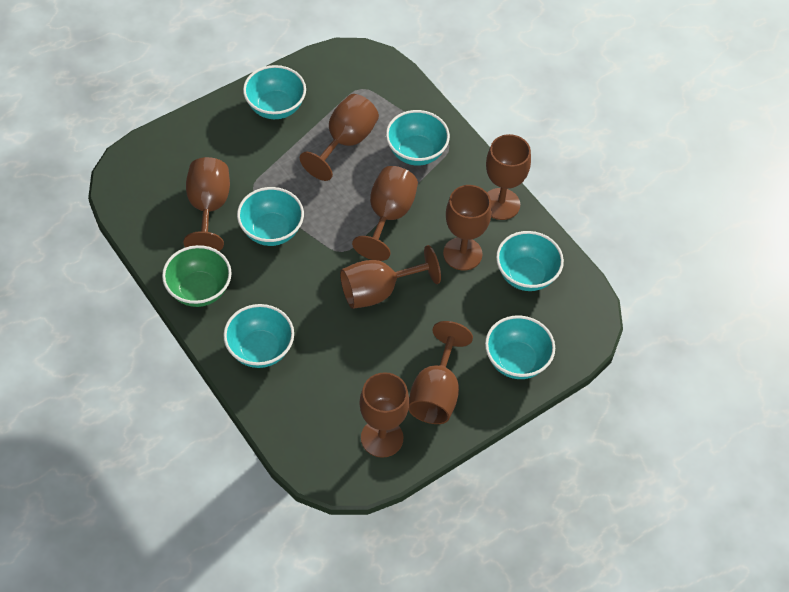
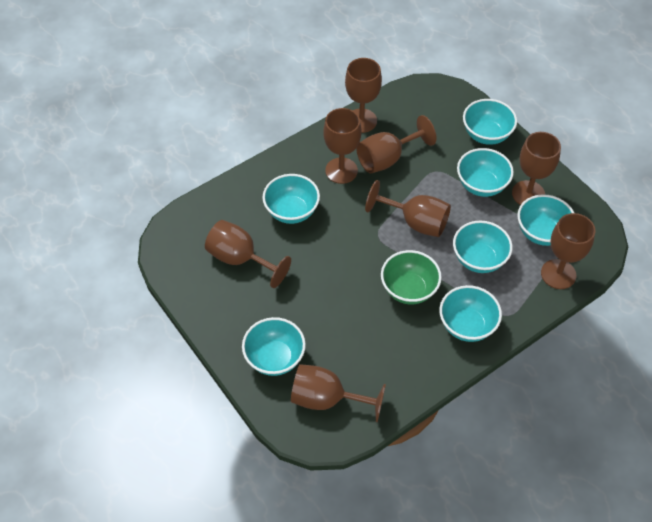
turquoise bowl: 6 -> 7

